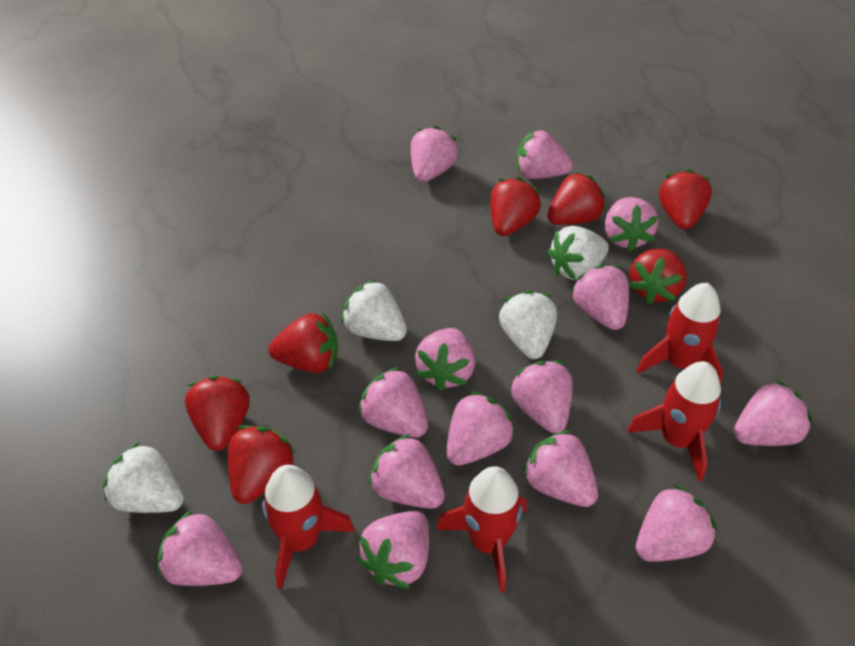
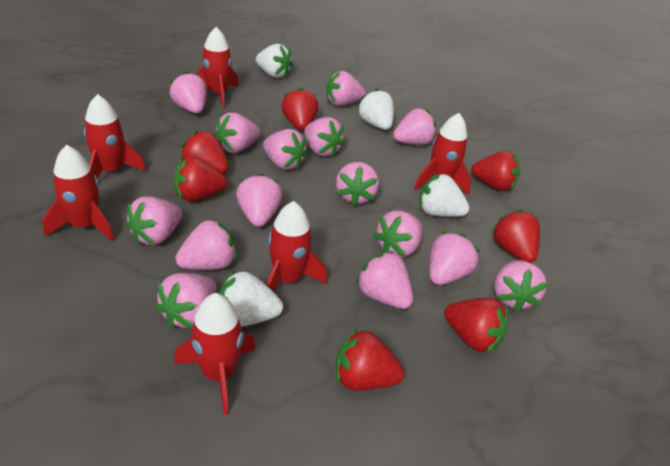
pink strawberry: 14 -> 15
red rocket: 4 -> 6

